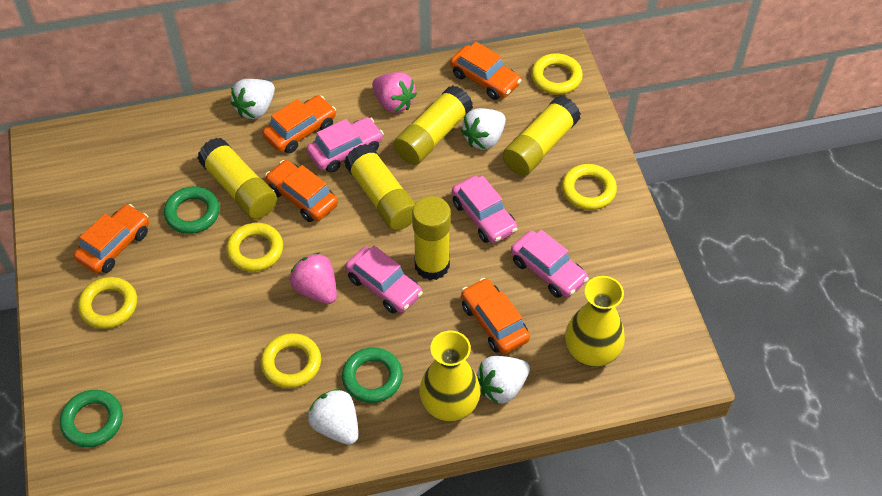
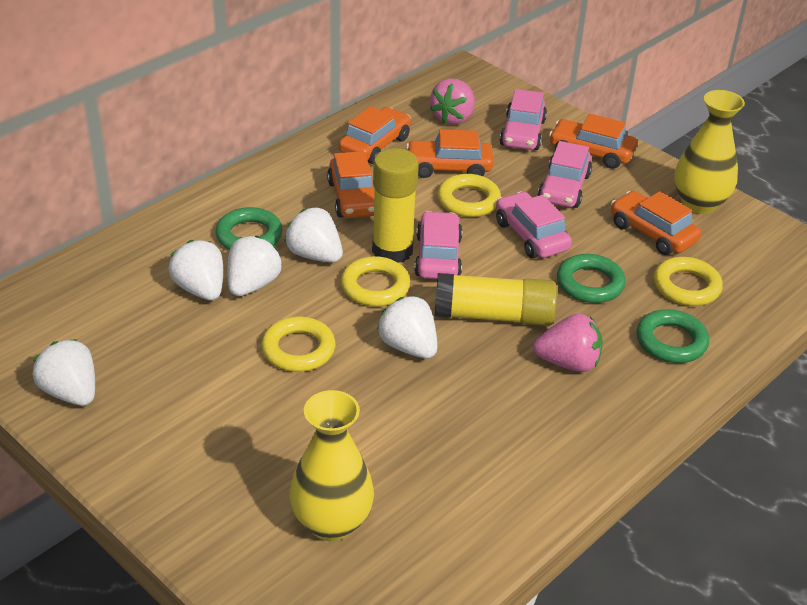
white strawberry: 4 -> 5
yellow glue stick: 5 -> 2
yellow ring: 5 -> 4

